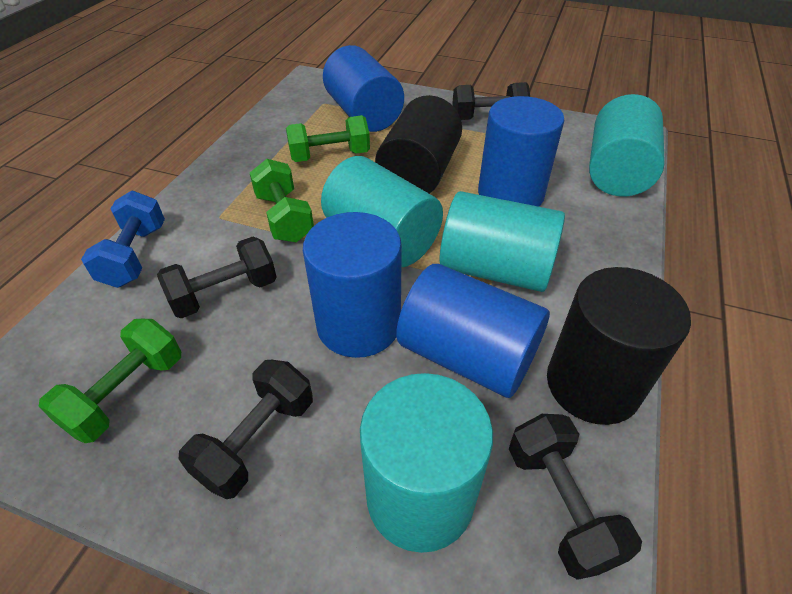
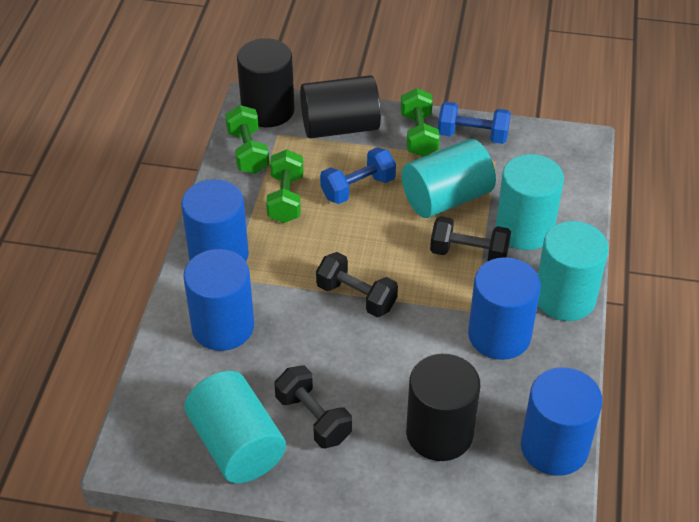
black cylinder: 2 -> 3
black dumbbell: 4 -> 3
blue dumbbell: 1 -> 2

